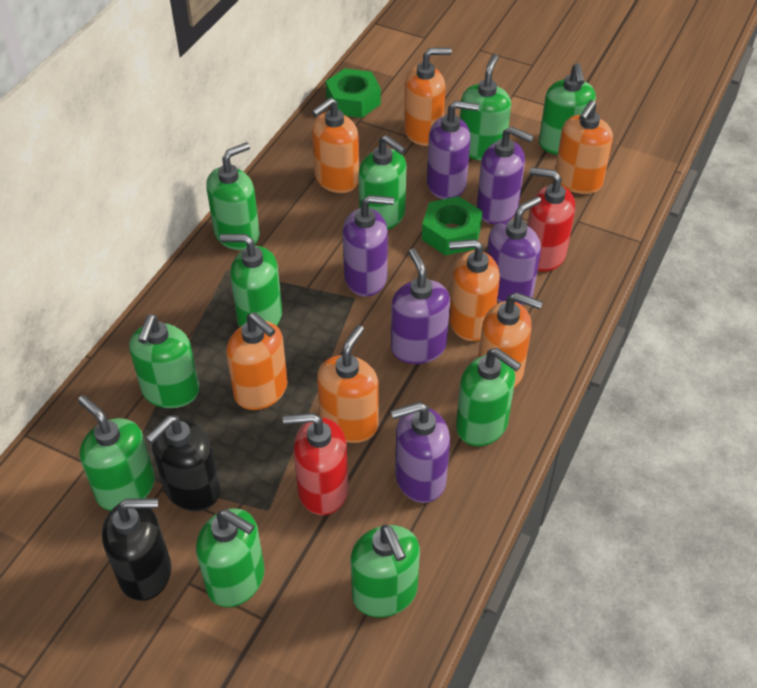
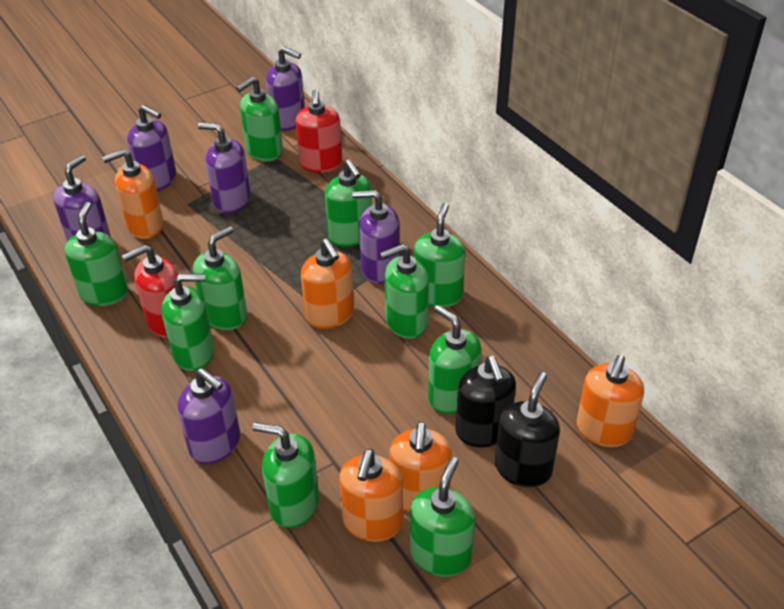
green nut: 2 -> 0
orange soap dispenser: 7 -> 5

